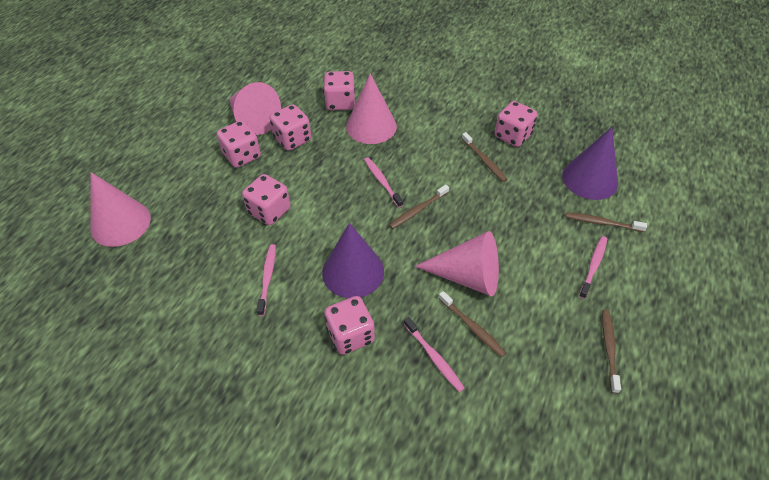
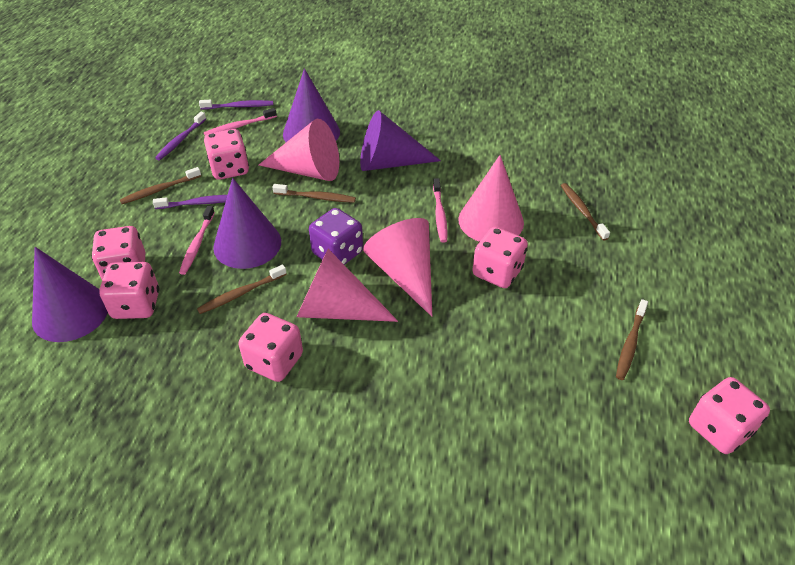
pink toothbrush: 4 -> 3
purple cone: 2 -> 4
purple dice: 0 -> 1
purple toothbrush: 0 -> 3

